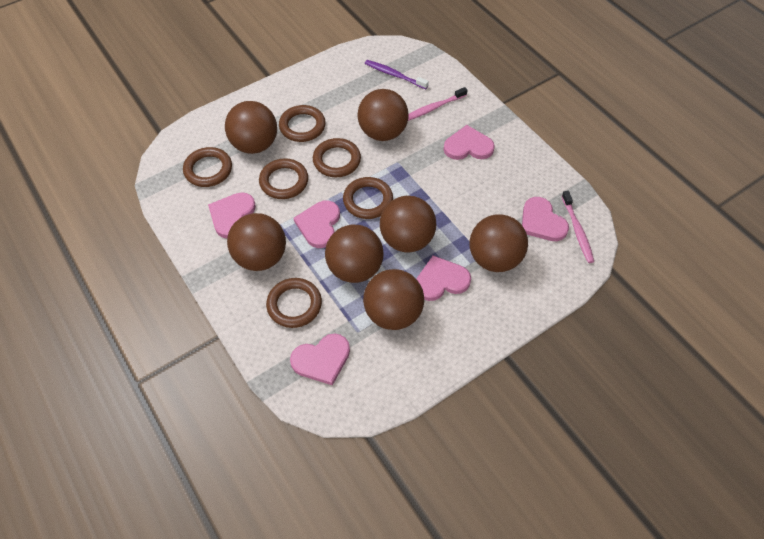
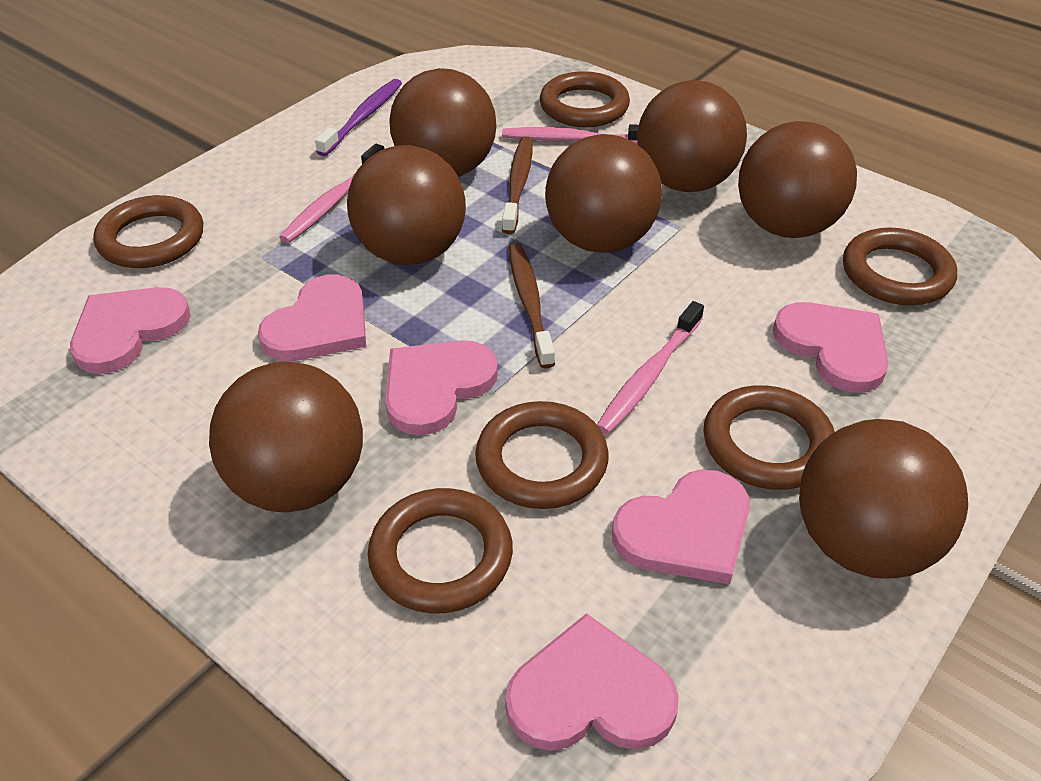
brown toothbrush: 0 -> 2
pink toothbrush: 2 -> 3

